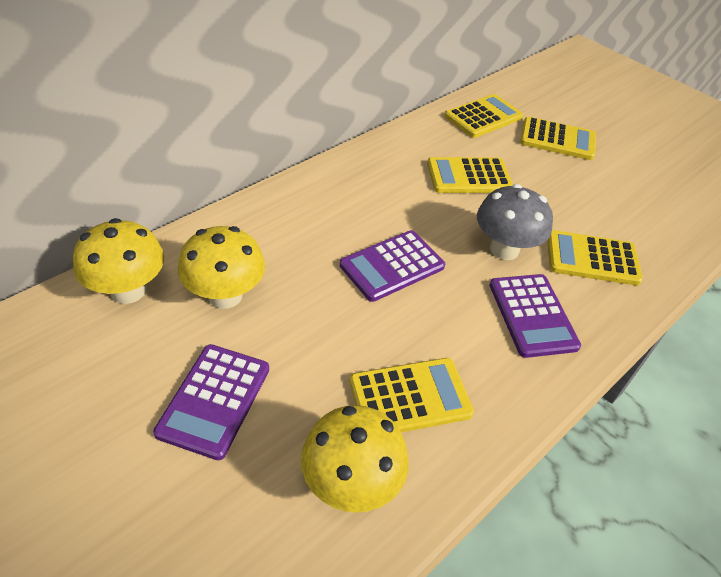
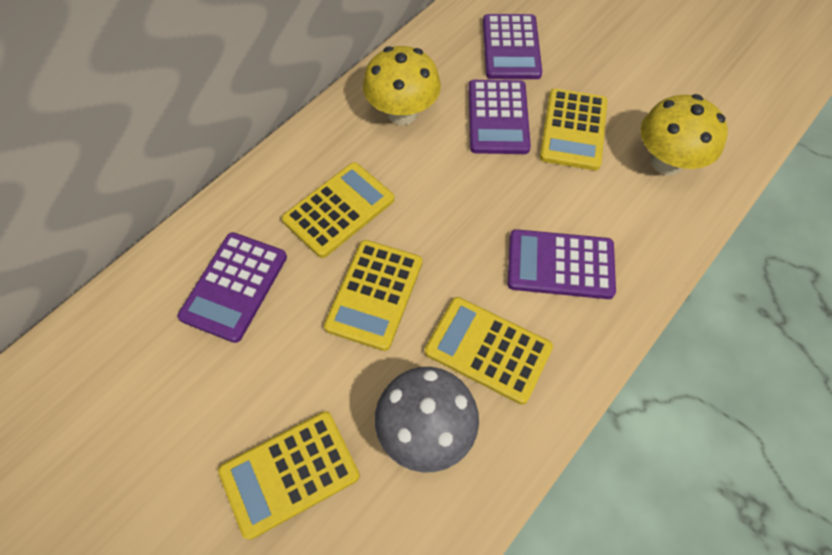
purple calculator: 3 -> 4
yellow mushroom: 3 -> 2

